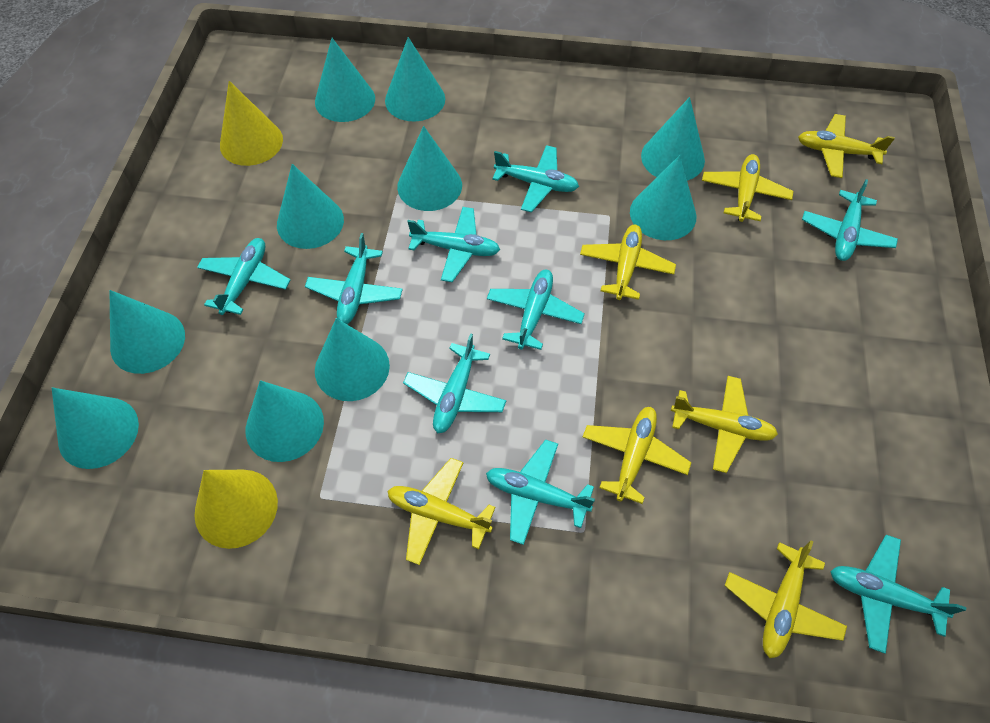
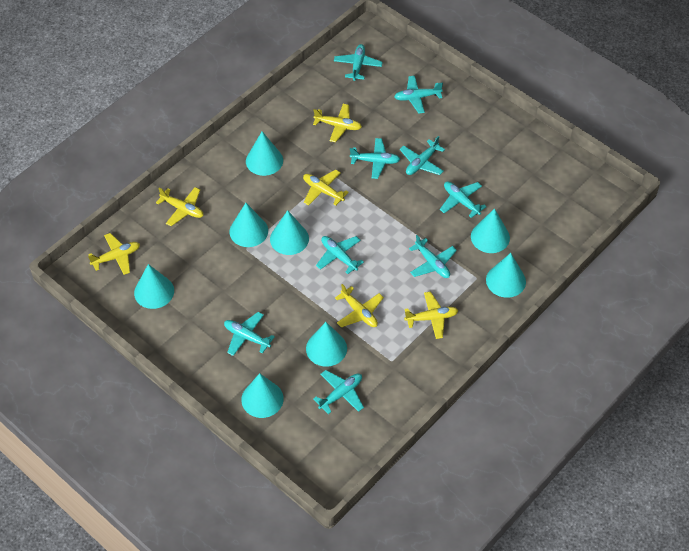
turquoise cone: 10 -> 8
yellow cone: 2 -> 0
yellow plane: 7 -> 6

